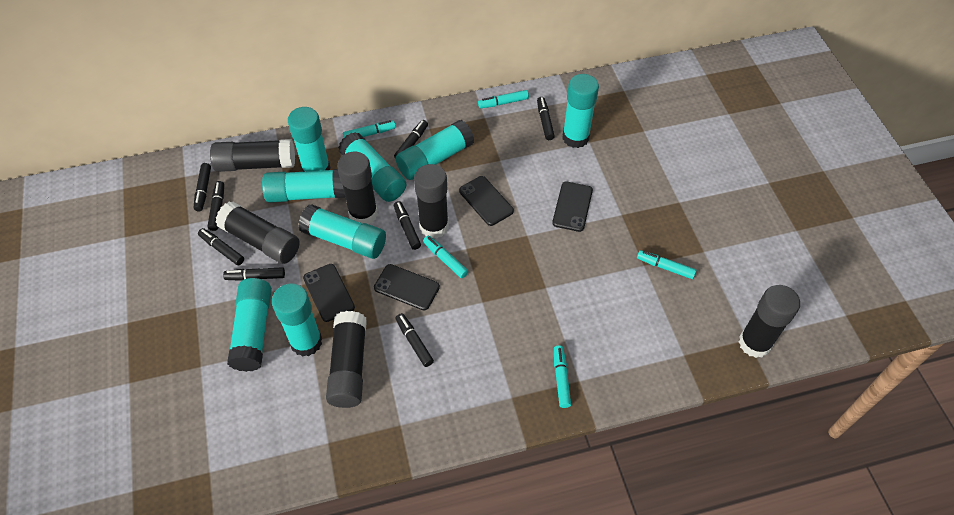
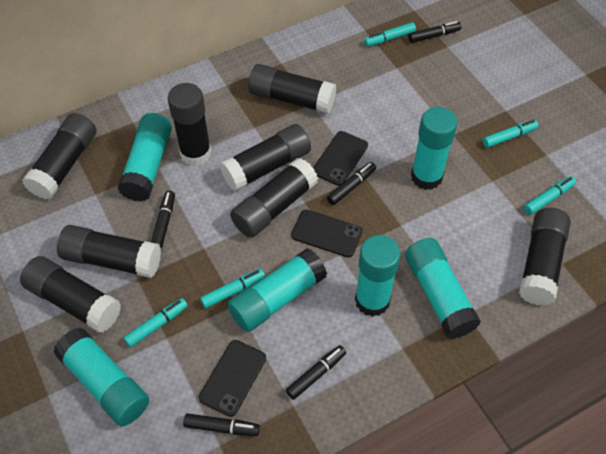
black glue stick: 6 -> 8
black marker: 8 -> 5
black phone: 4 -> 3
turquoise glue stick: 8 -> 6

